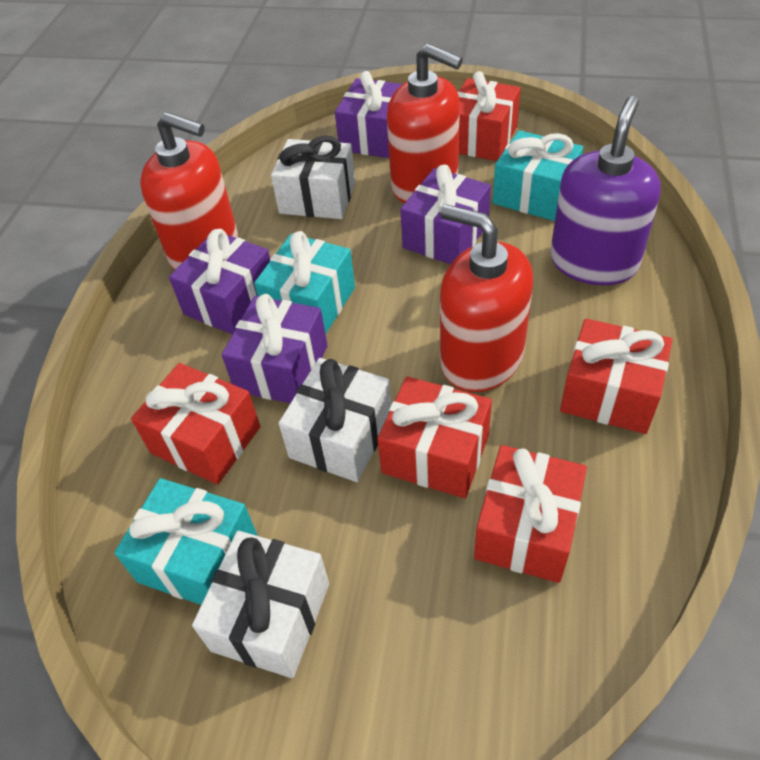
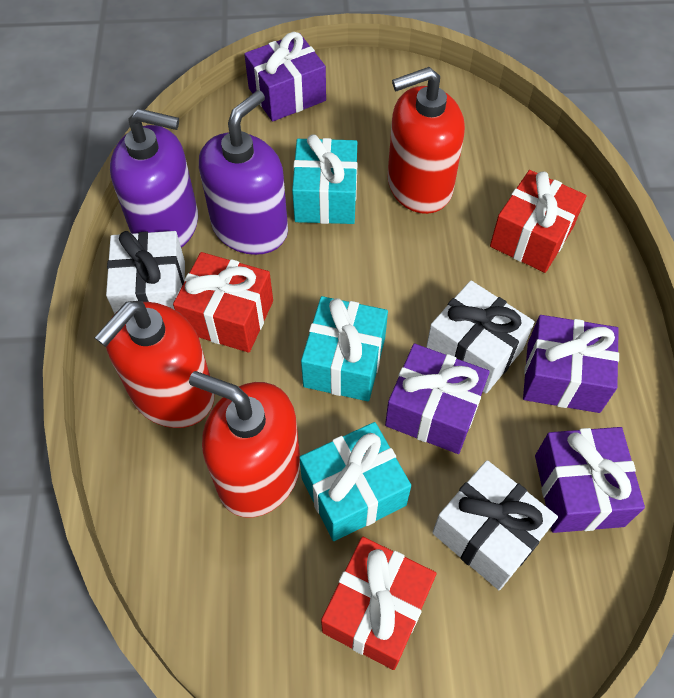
purple soap dispenser: 1 -> 2
red gift: 5 -> 3

